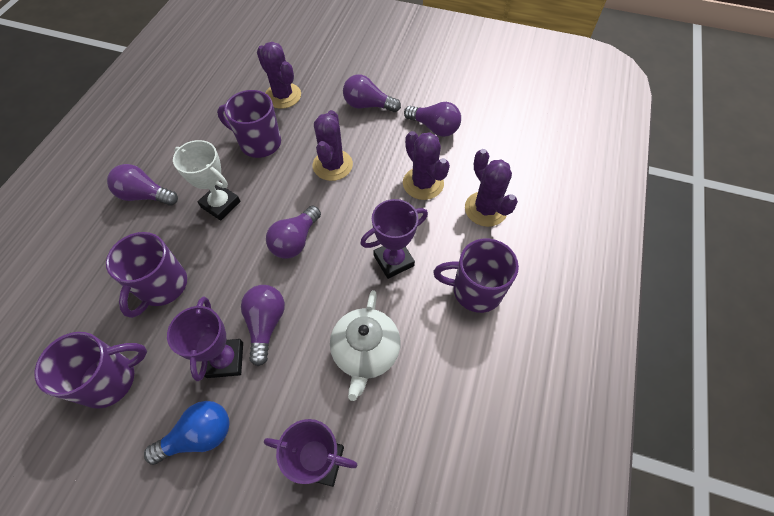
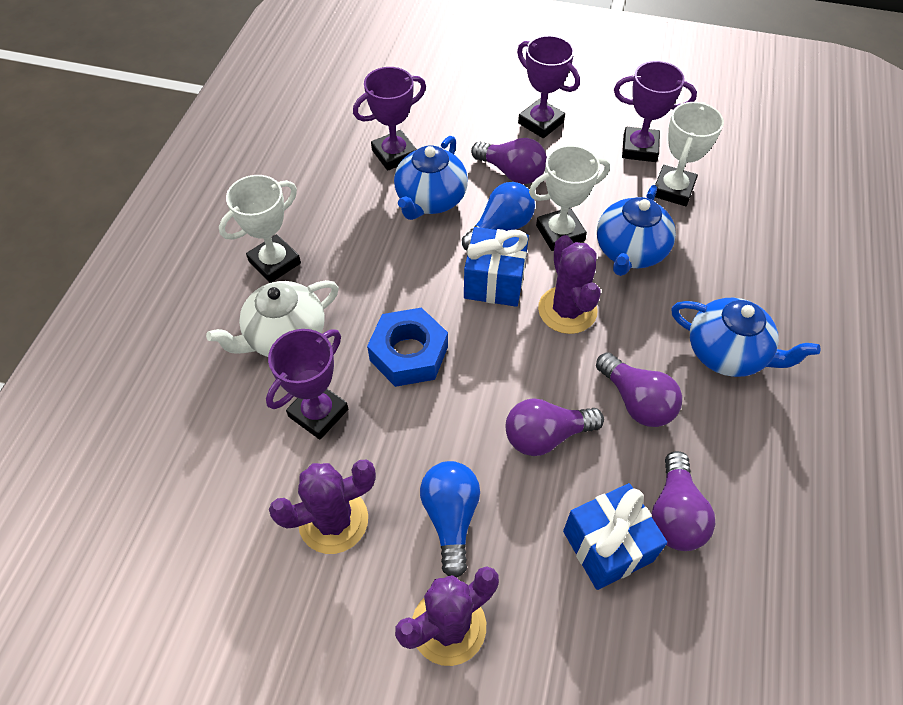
blue gift: 0 -> 2
blue light bulb: 1 -> 2
blue nut: 0 -> 1
blue teapot: 0 -> 3
purple cactus: 4 -> 3
purple light bulb: 5 -> 4
purple mug: 4 -> 0
purple trophy: 3 -> 4
white trophy: 1 -> 3

